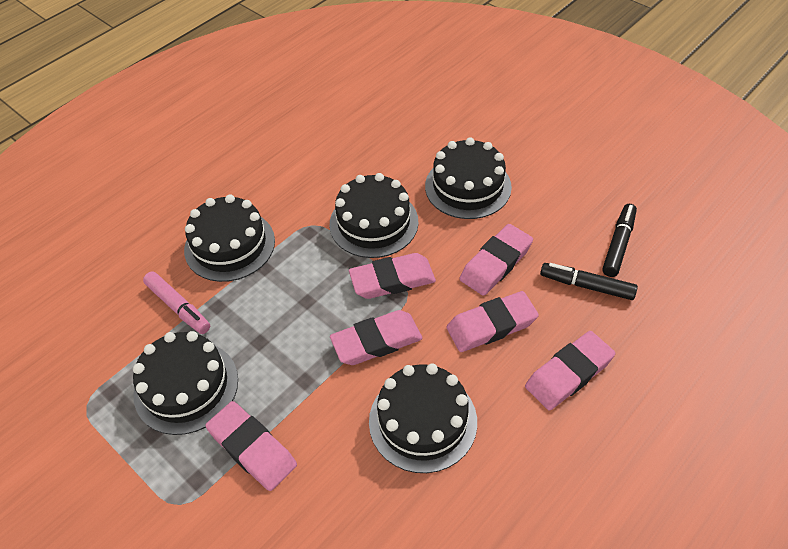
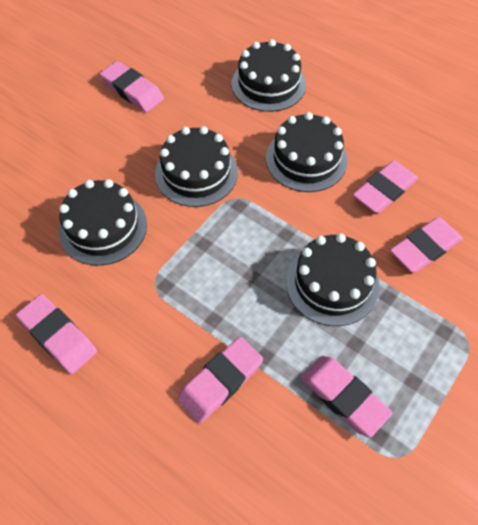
black marker: 2 -> 0
pink marker: 1 -> 0

